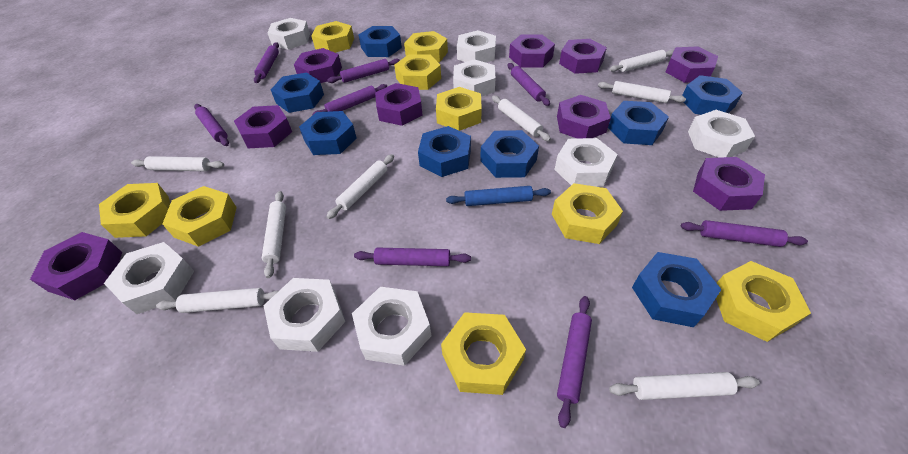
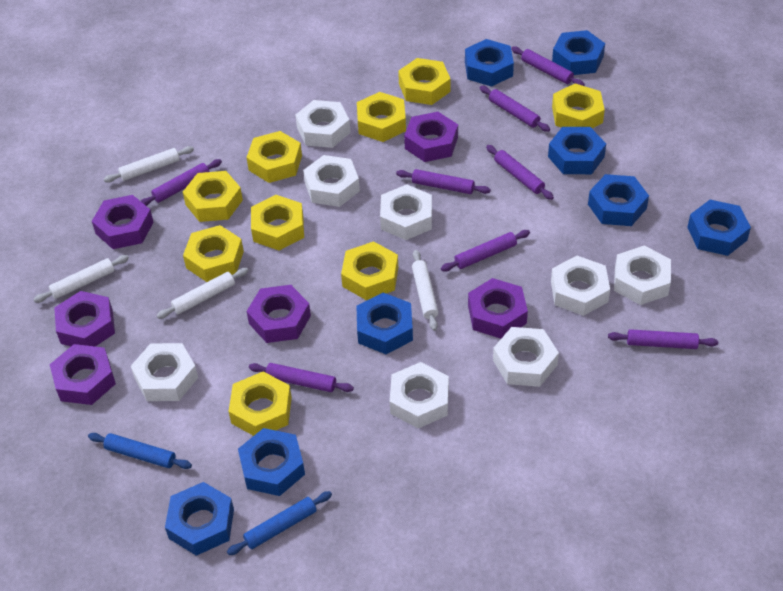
blue rolling pin: 1 -> 2
purple nut: 9 -> 6
white rolling pin: 8 -> 4

